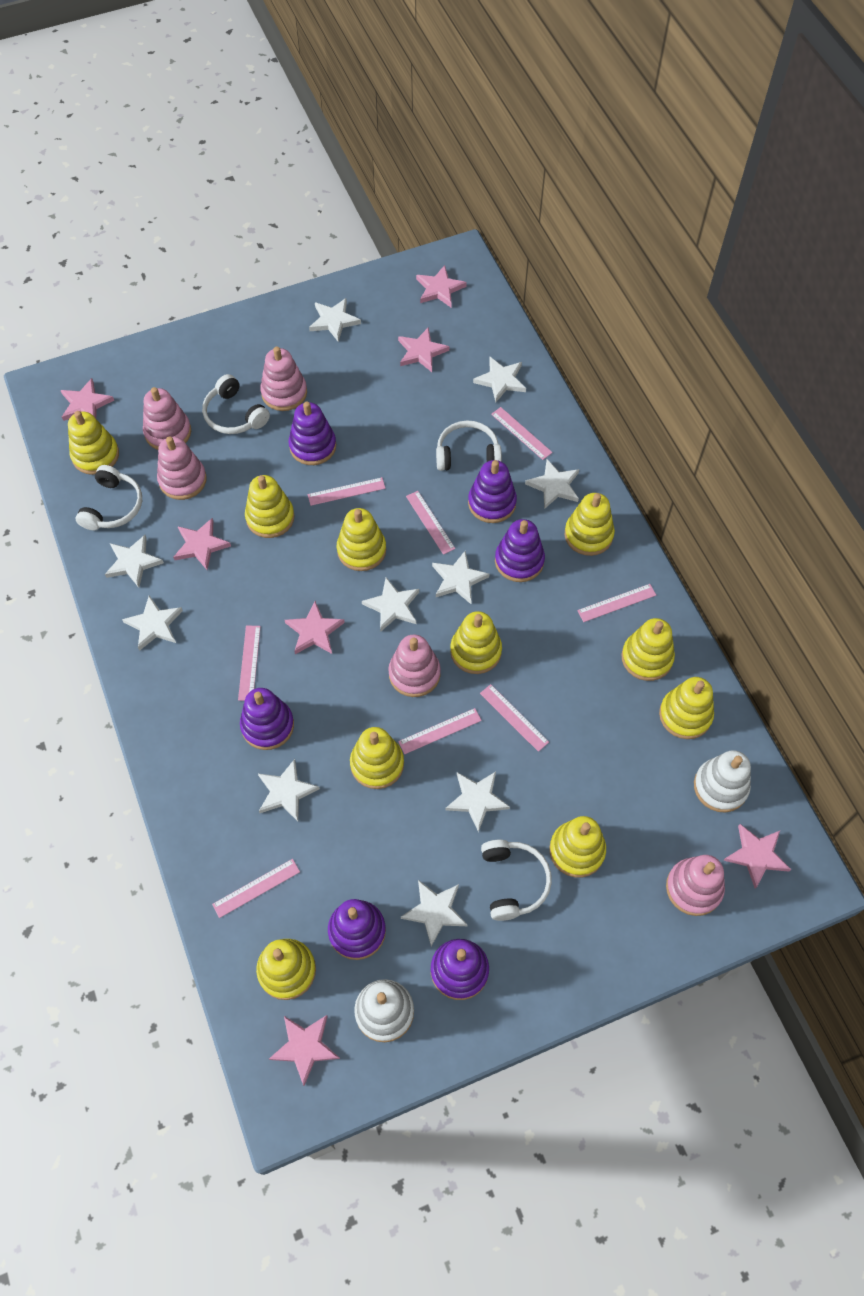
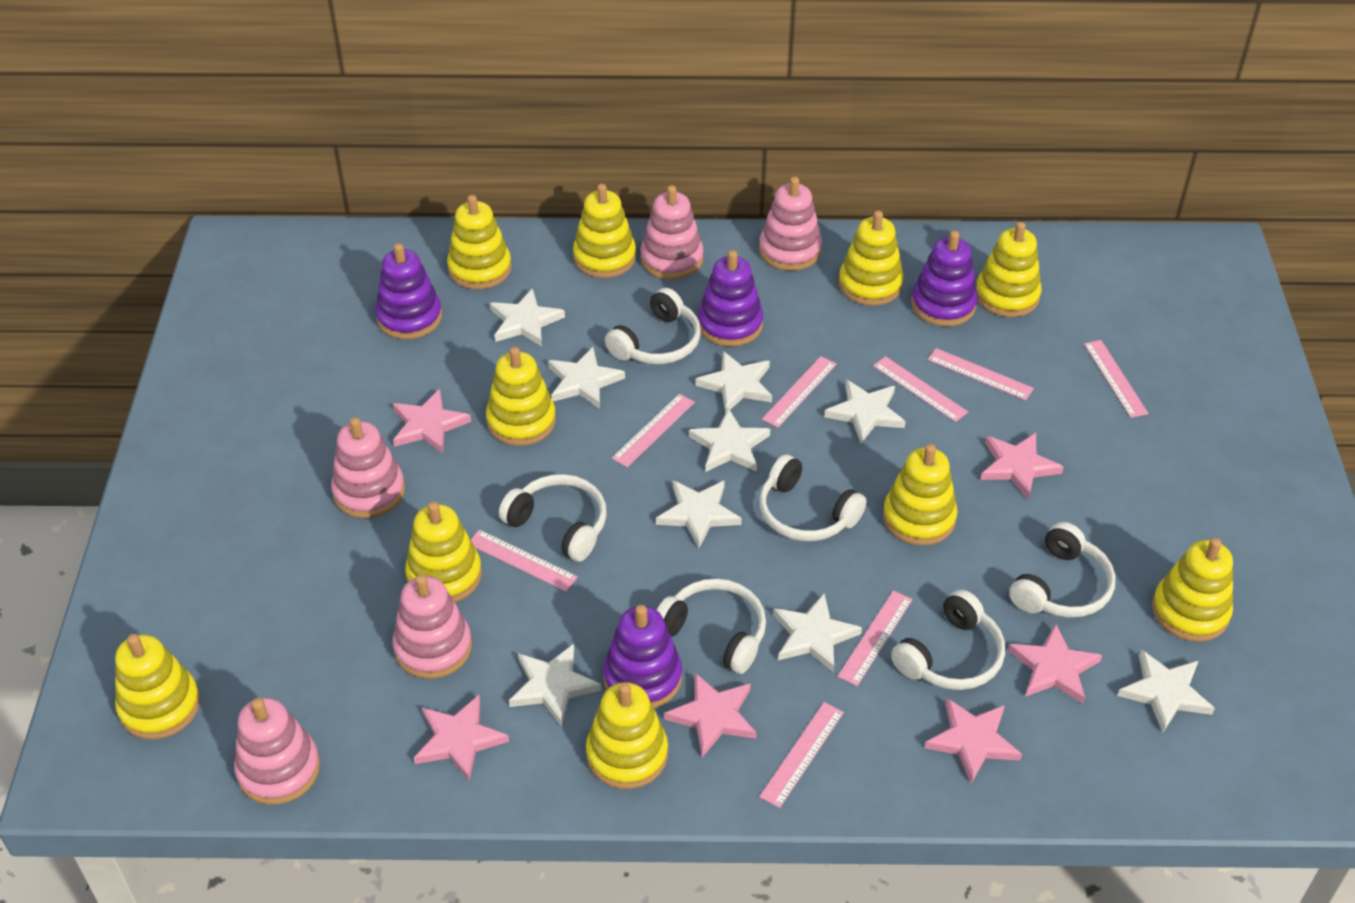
pink star: 7 -> 6
purple stacking toy: 6 -> 4
white headphones: 4 -> 6
white stacking toy: 2 -> 0
white star: 10 -> 9

